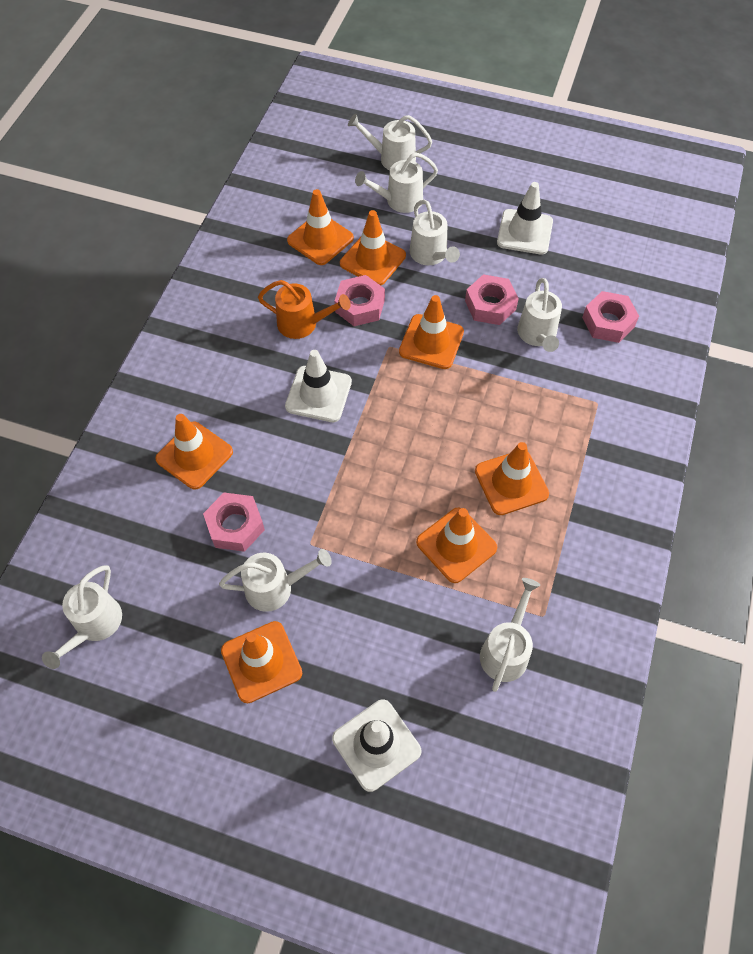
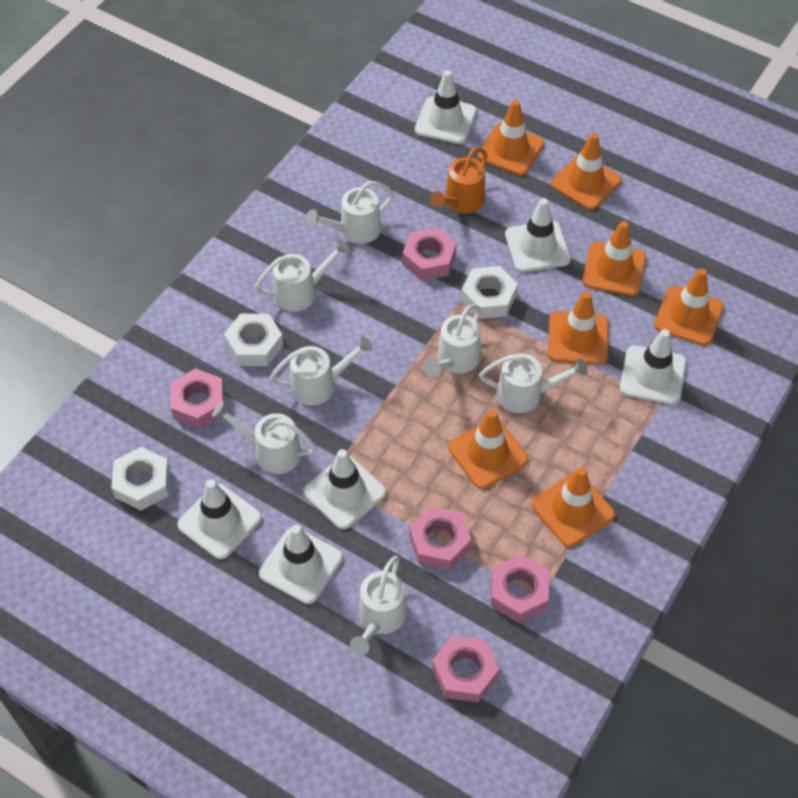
pink nut: 4 -> 5
white nut: 0 -> 3
white traffic cone: 3 -> 6

